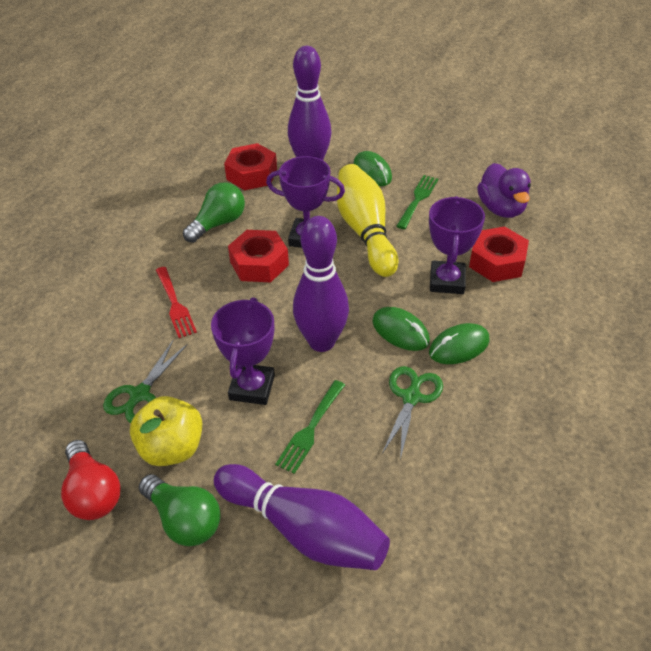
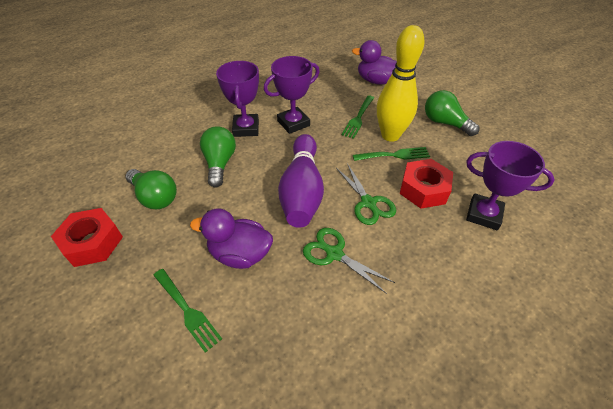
green fork: 2 -> 3
green light bulb: 2 -> 3
green mouse: 3 -> 0
purple bowling pin: 3 -> 1
purple duck: 1 -> 2
red fork: 1 -> 0
red light bulb: 1 -> 0
red nut: 3 -> 2
yellow apple: 1 -> 0

